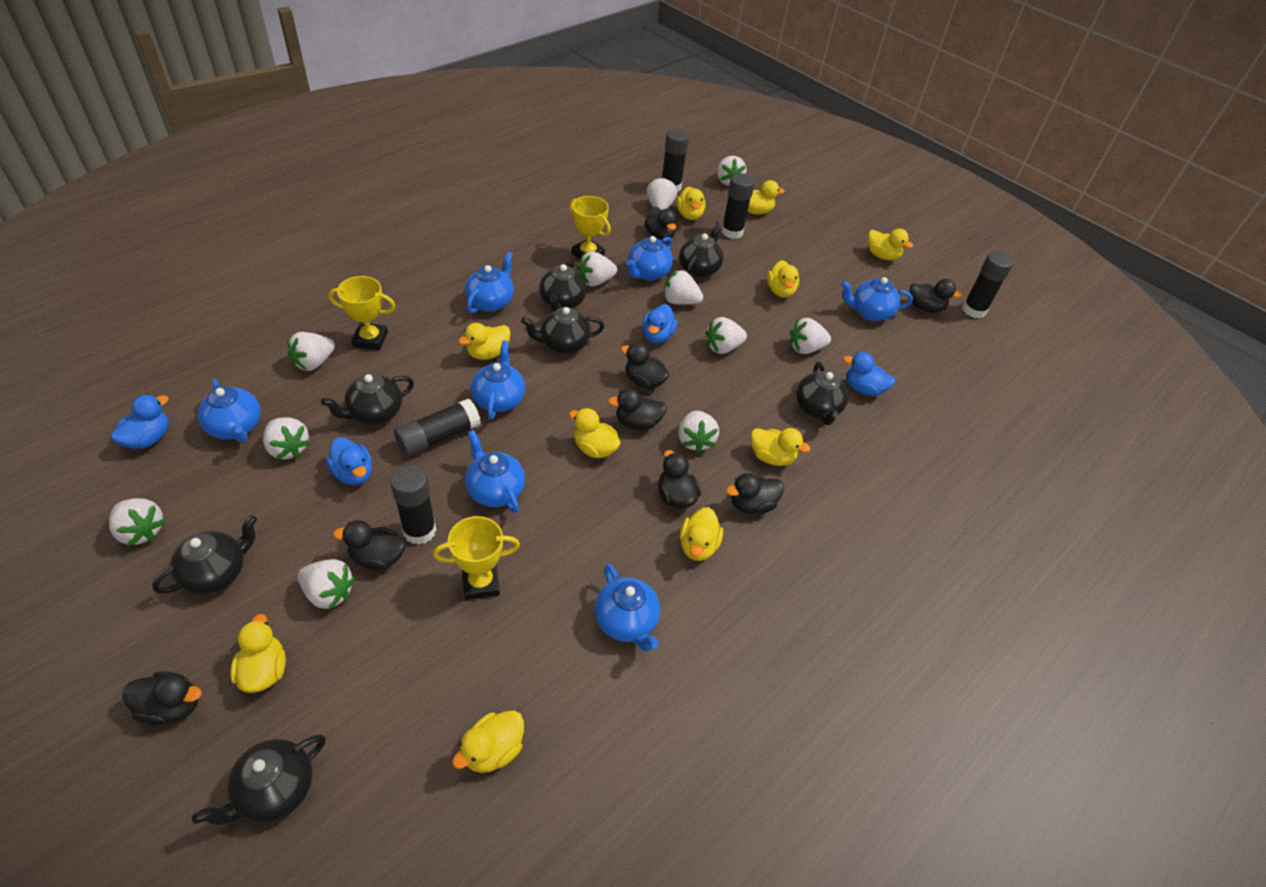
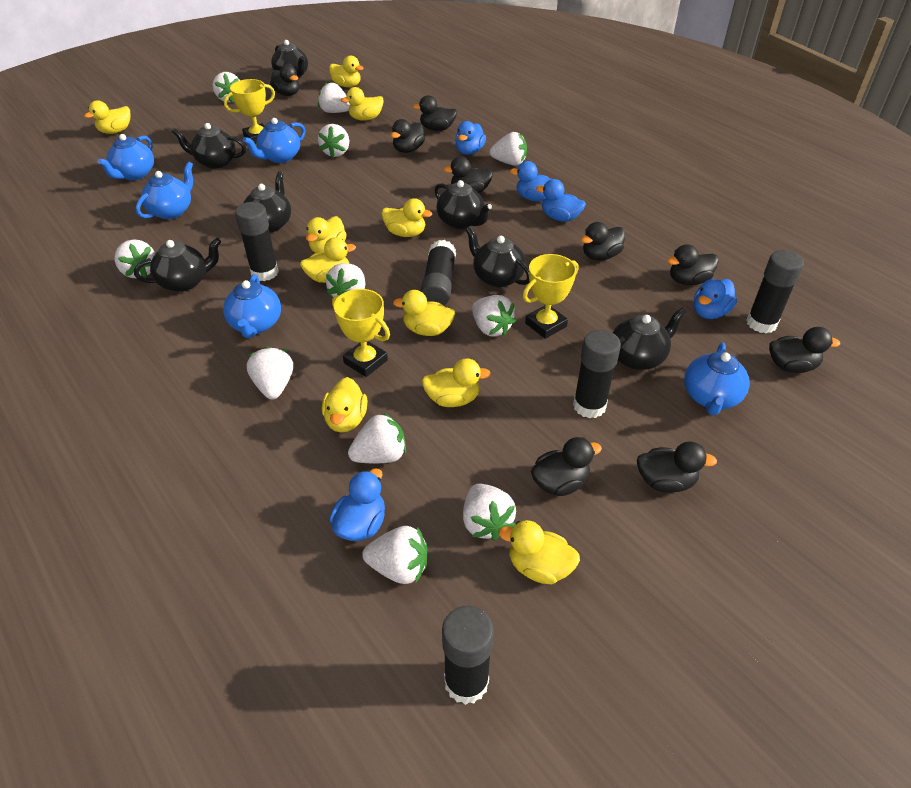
black duck: 8 -> 9
blue duck: 4 -> 5
blue teapot: 7 -> 5

